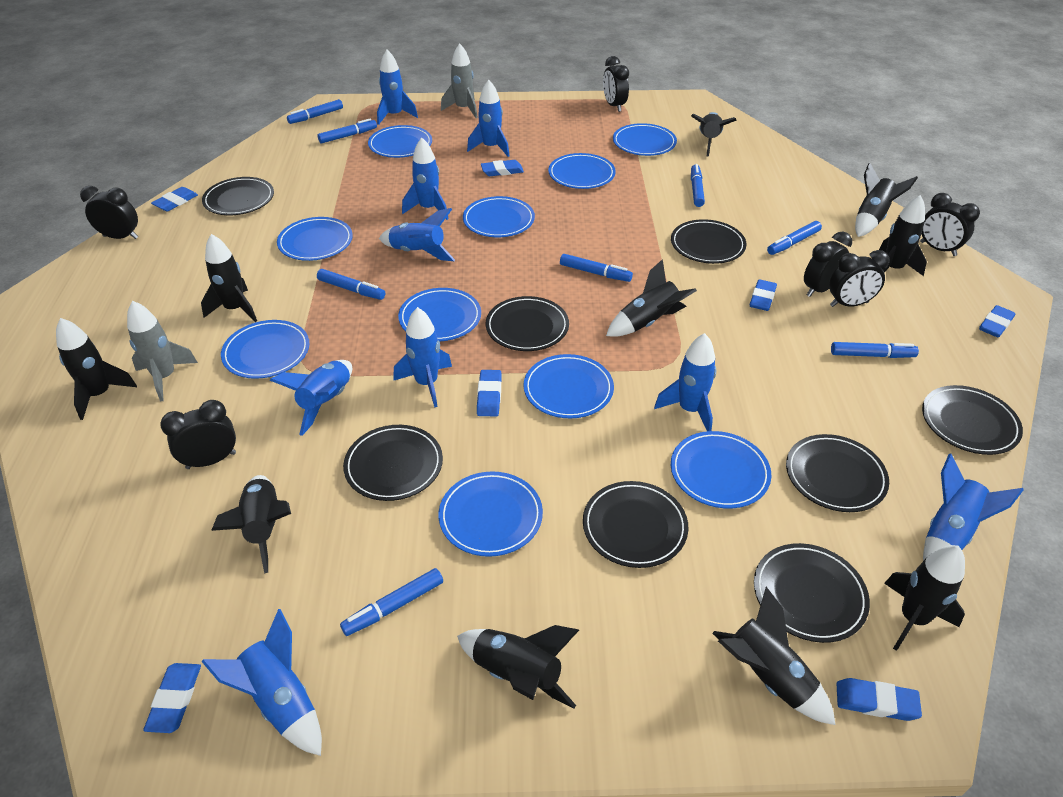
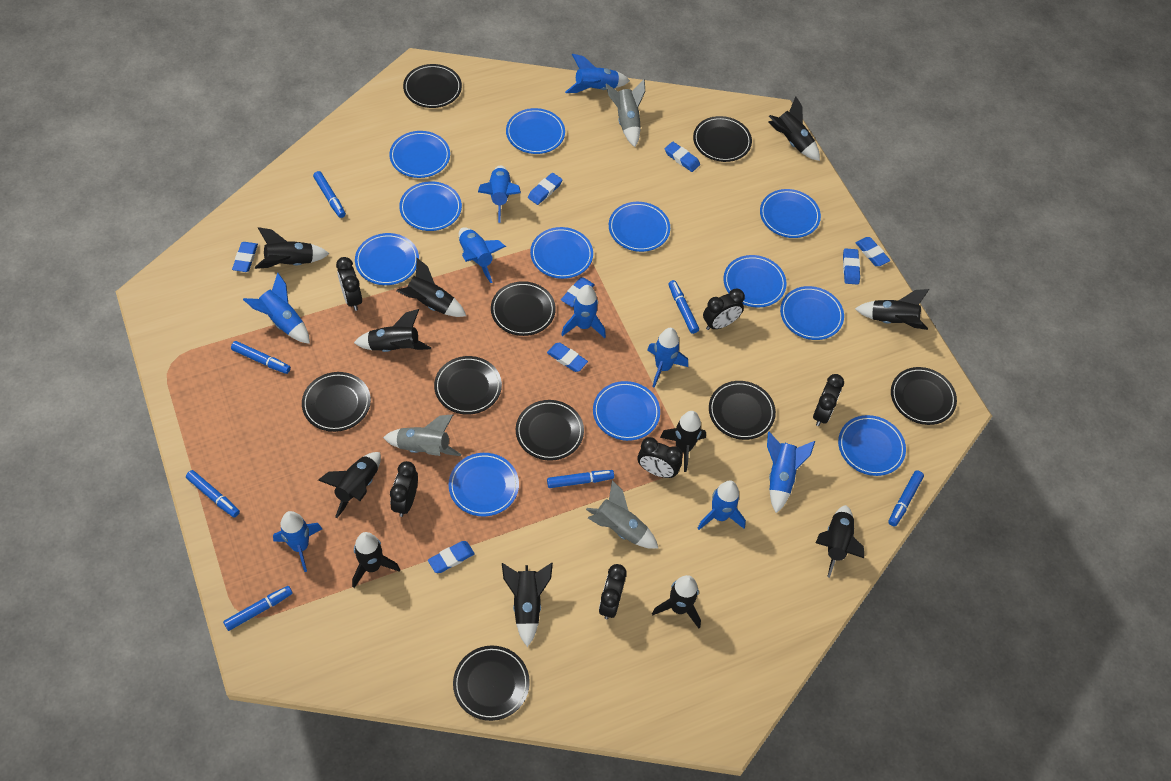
black plate: 8 -> 9
black rocket: 10 -> 11
blue eraser: 7 -> 8
blue marker: 8 -> 7
blue plate: 10 -> 12
grey rocket: 2 -> 3

